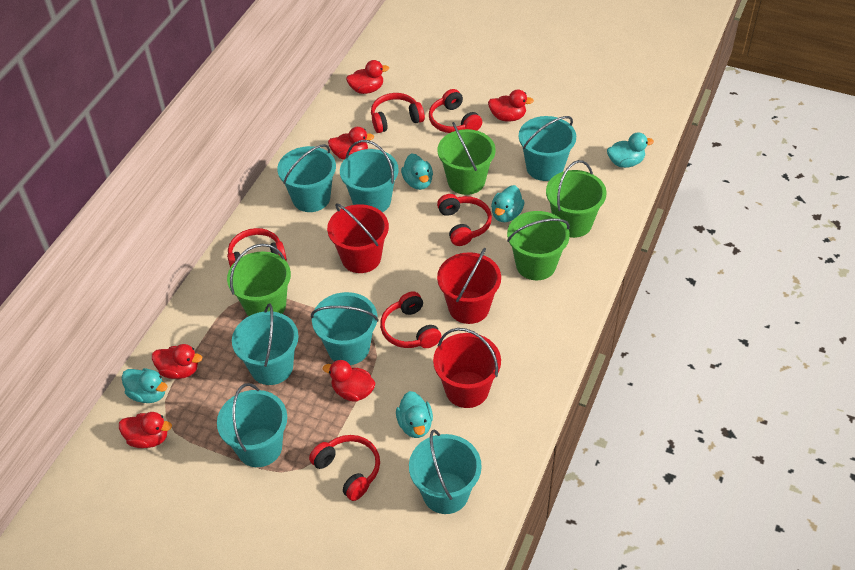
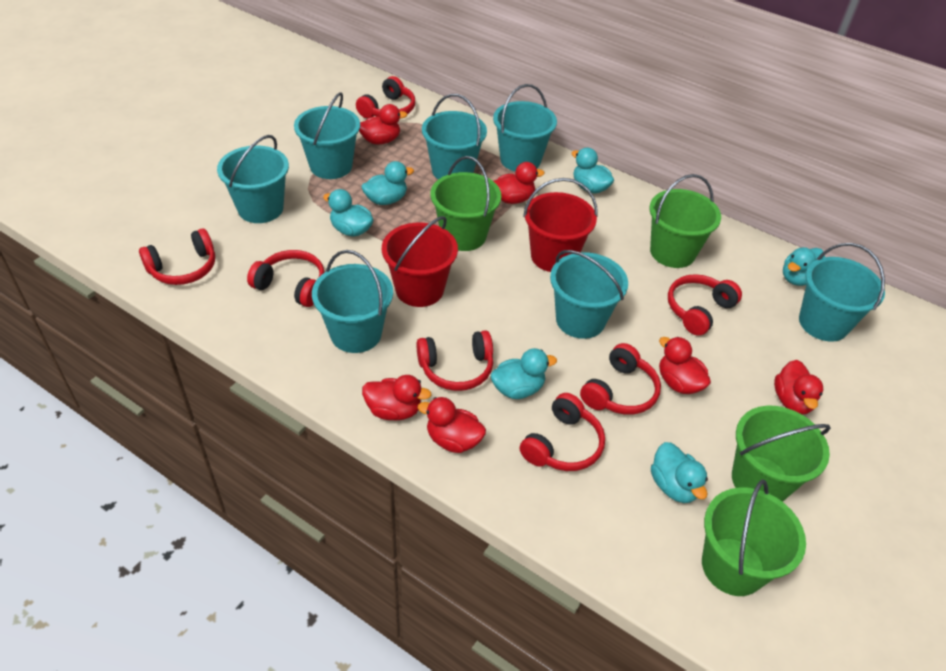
red bucket: 3 -> 2
red headphones: 6 -> 7
turquoise duck: 5 -> 6

